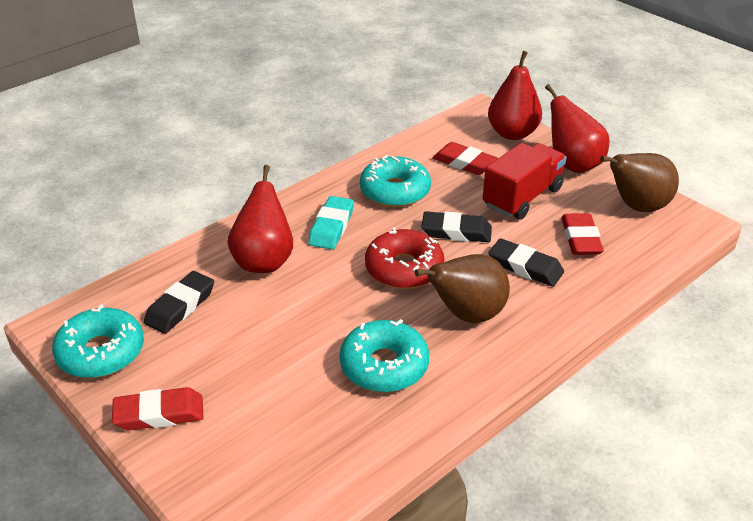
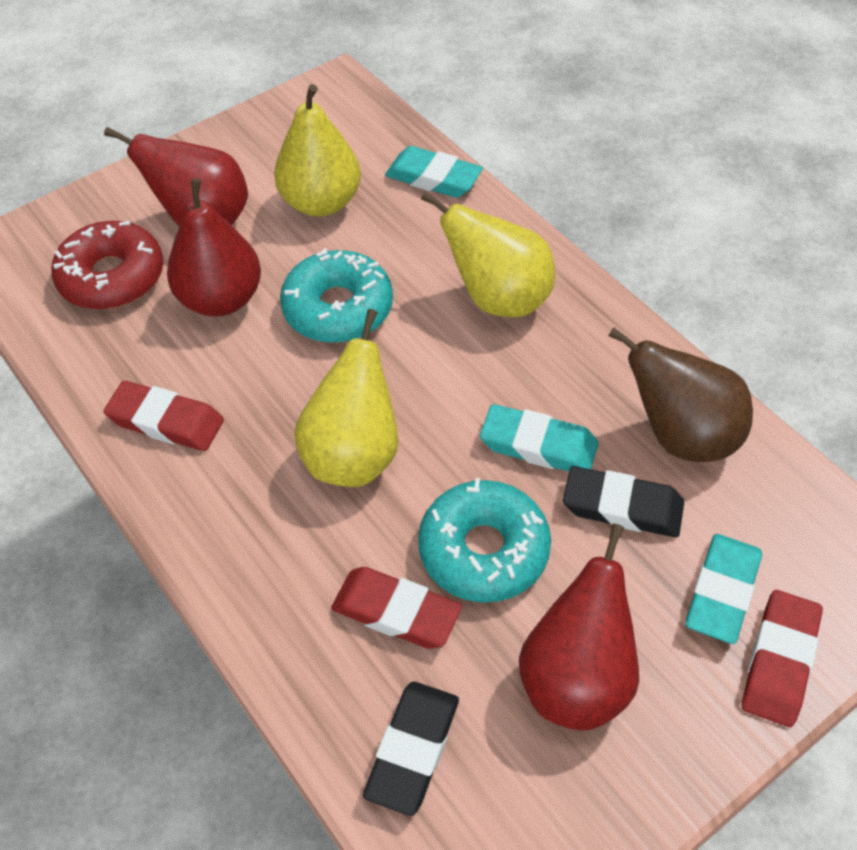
black eraser: 3 -> 2
brown pear: 2 -> 1
red truck: 1 -> 0
turquoise donut: 3 -> 2
turquoise eraser: 1 -> 3
yellow pear: 0 -> 3

